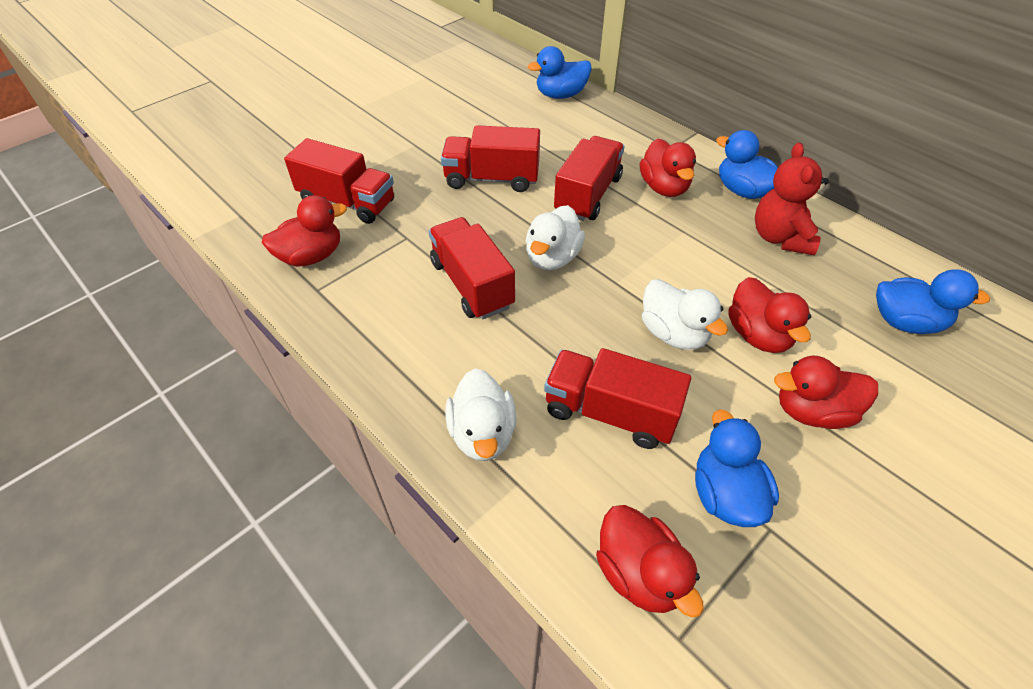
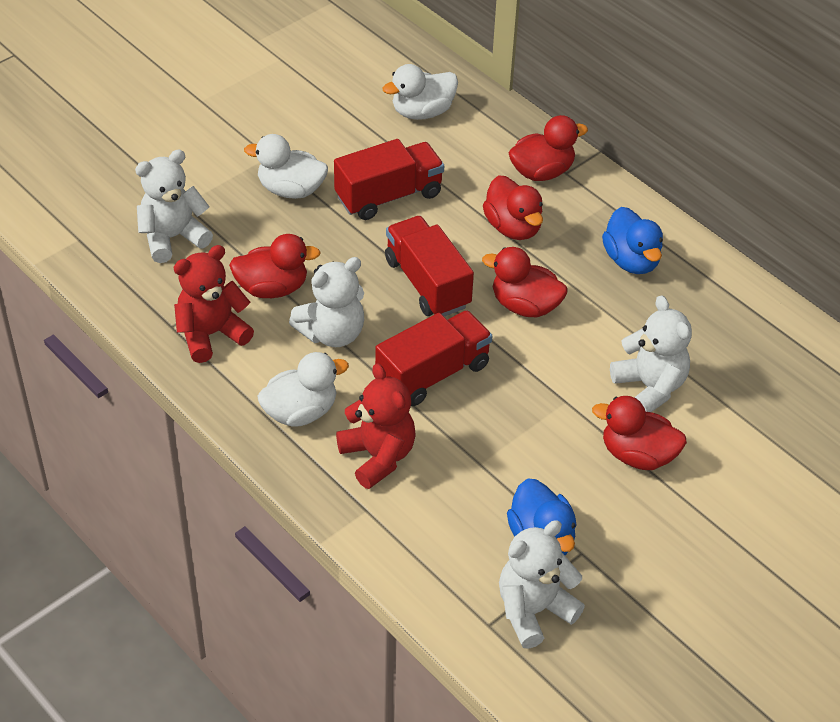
blue duck: 4 -> 2
red teddy bear: 1 -> 2
red truck: 5 -> 3
white teddy bear: 0 -> 4

